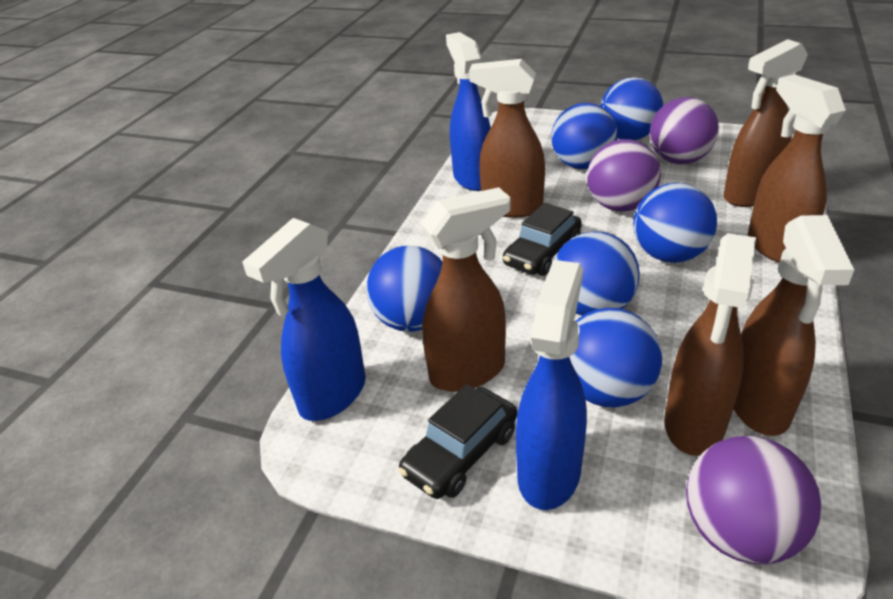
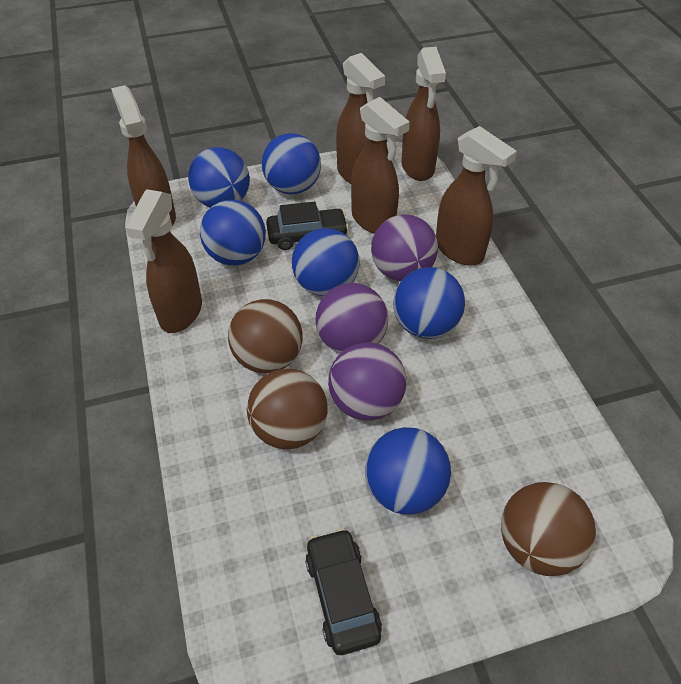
blue spray bottle: 3 -> 0
brown ball: 0 -> 3

